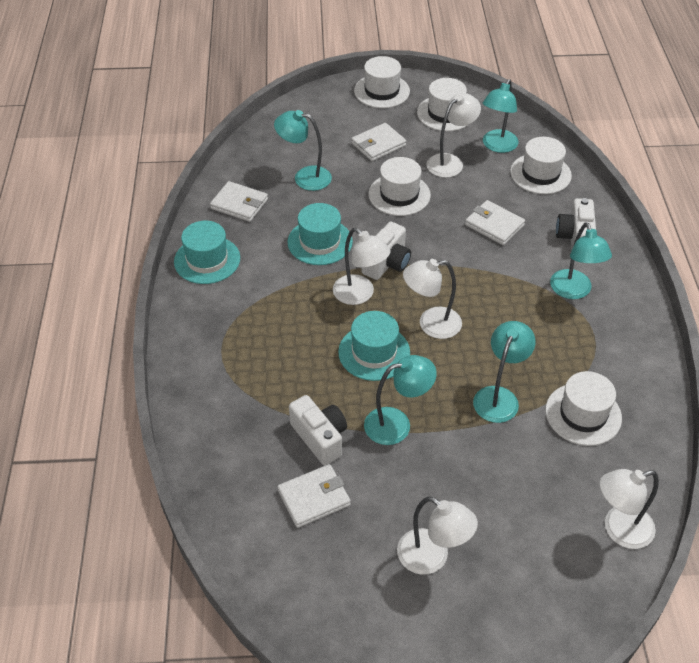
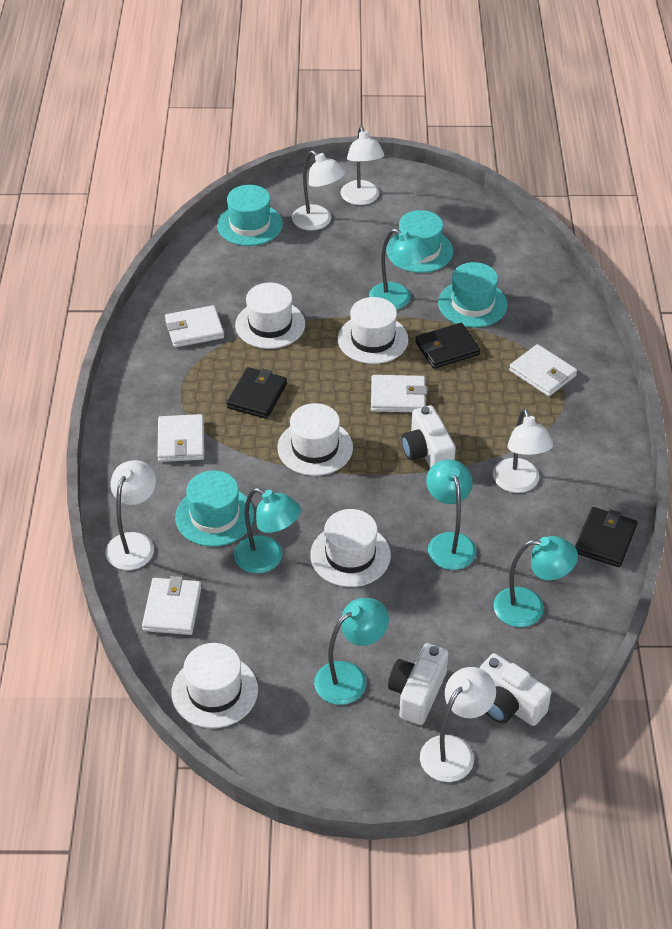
black wallet: 0 -> 3
turquoise hat: 3 -> 4
white wallet: 4 -> 5

